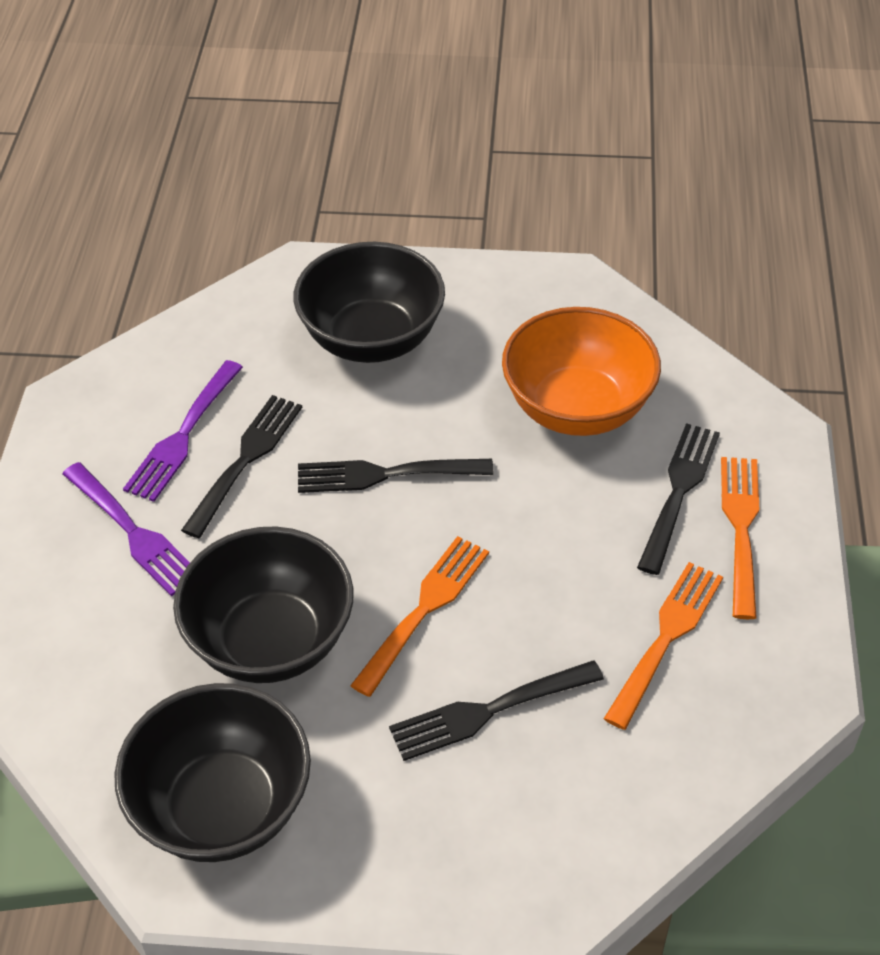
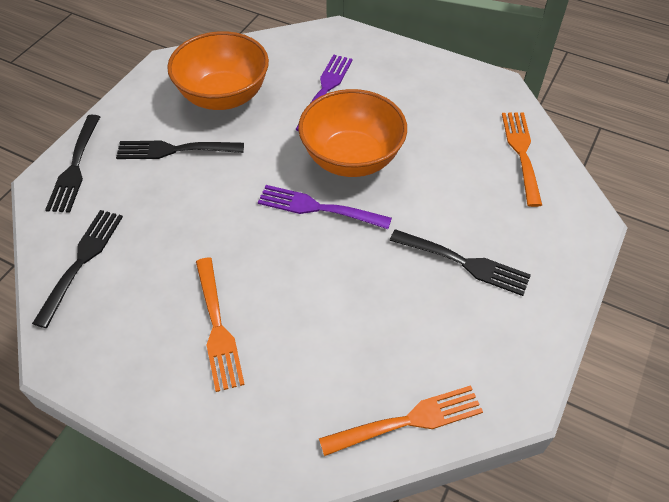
black bowl: 3 -> 0
orange bowl: 1 -> 2

